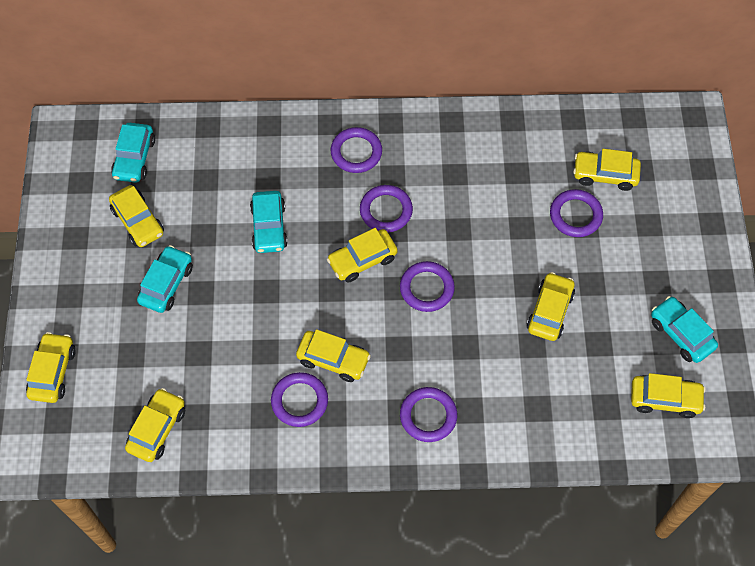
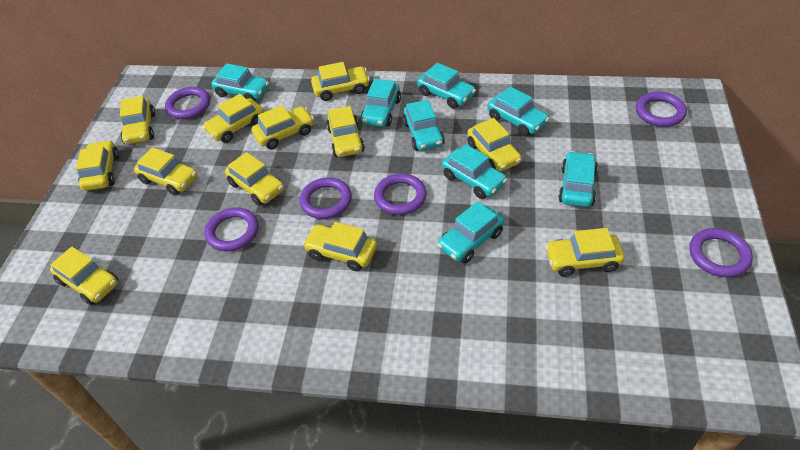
turquoise car: 4 -> 8
yellow car: 8 -> 12

